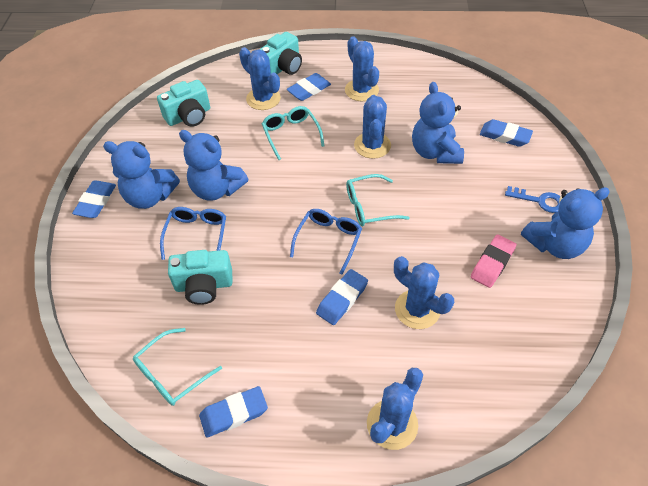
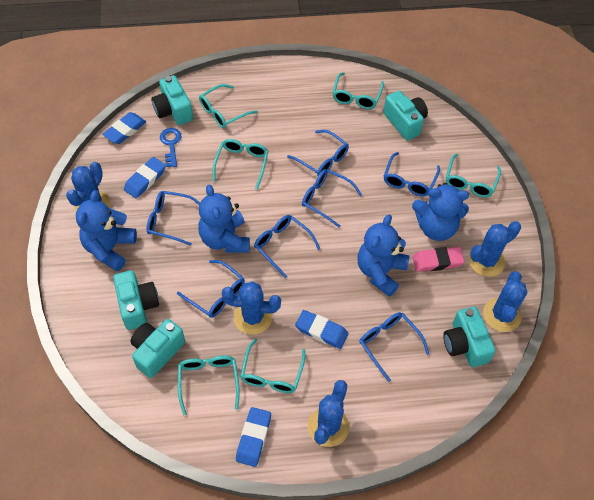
blue eraser: 5 -> 4
blue glasses: 2 -> 7
turquoise camera: 3 -> 5
turquoise glasses: 3 -> 6

